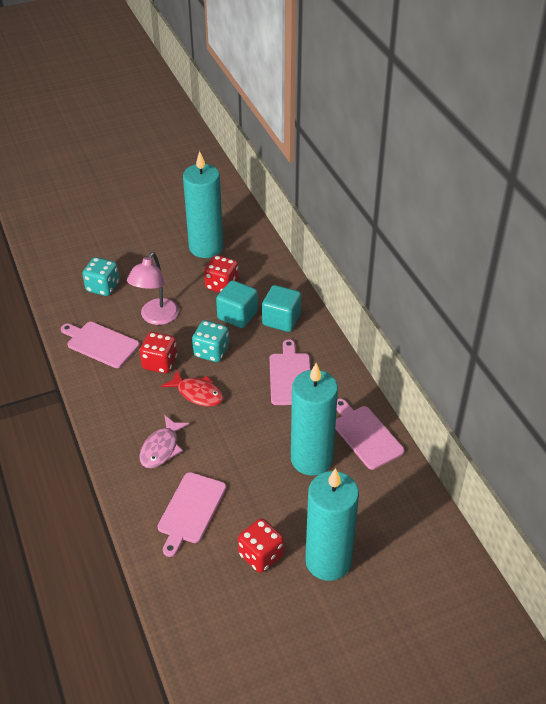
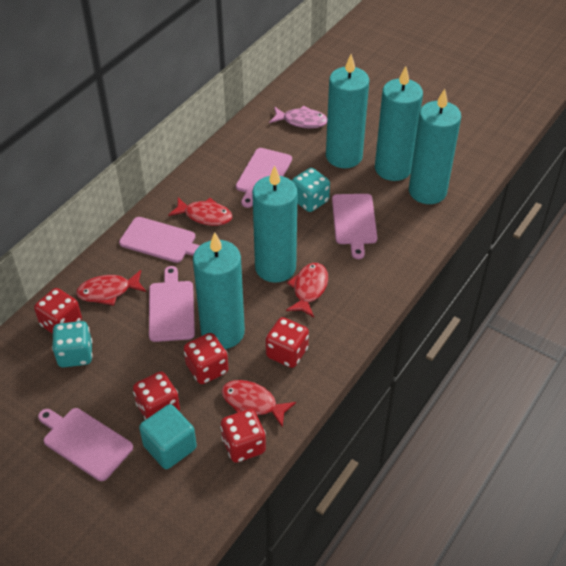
pink cutting board: 4 -> 5
pink lamp: 1 -> 0
red dice: 3 -> 5
red fish: 1 -> 4
turquoise candle: 3 -> 5
turquoise cube: 2 -> 1

